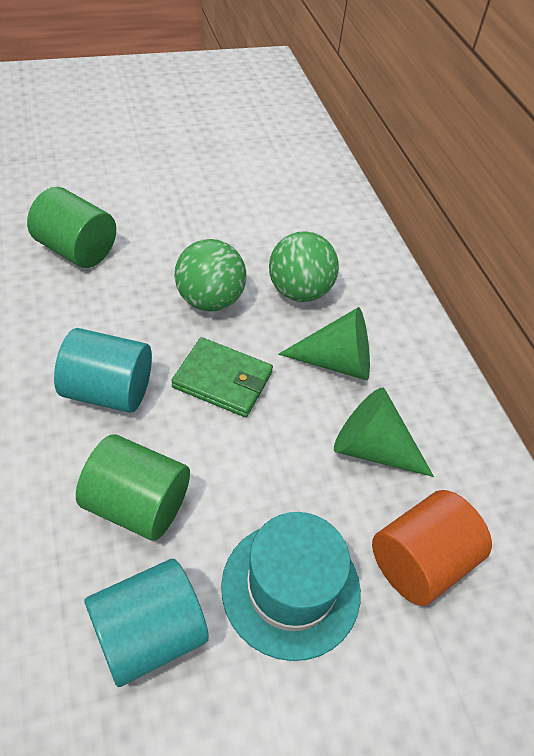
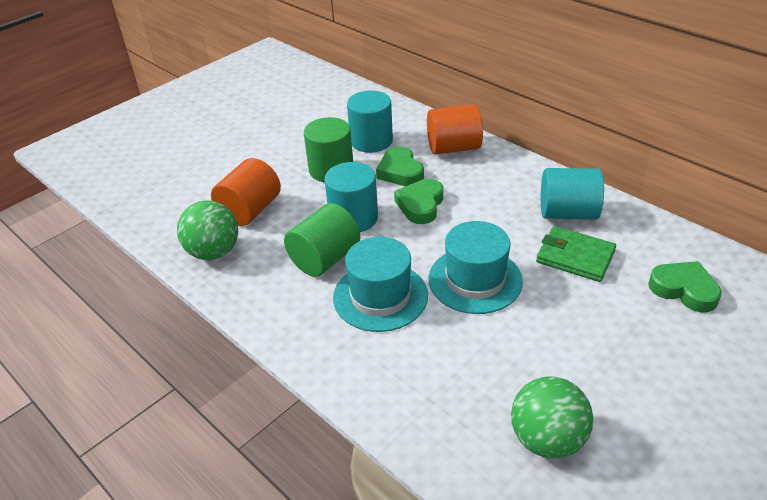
green cone: 2 -> 0
green heart: 0 -> 3
orange cylinder: 1 -> 2
turquoise cylinder: 2 -> 3
turquoise hat: 1 -> 2

